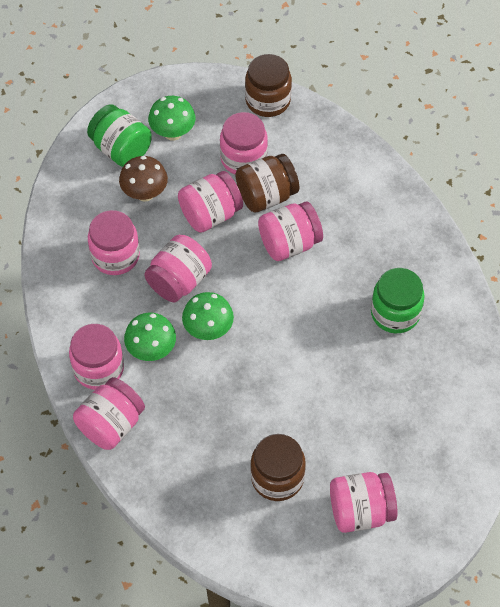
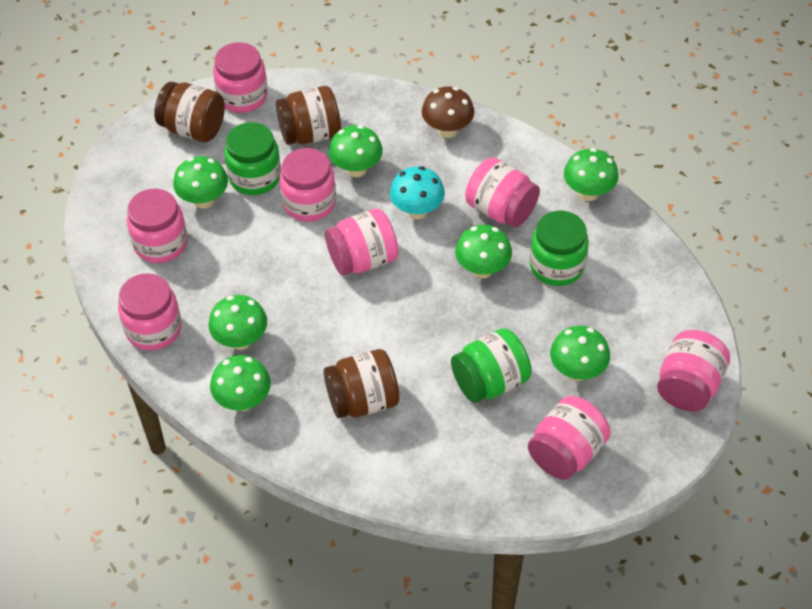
green jar: 2 -> 3
green mushroom: 3 -> 7
turquoise mushroom: 0 -> 1

